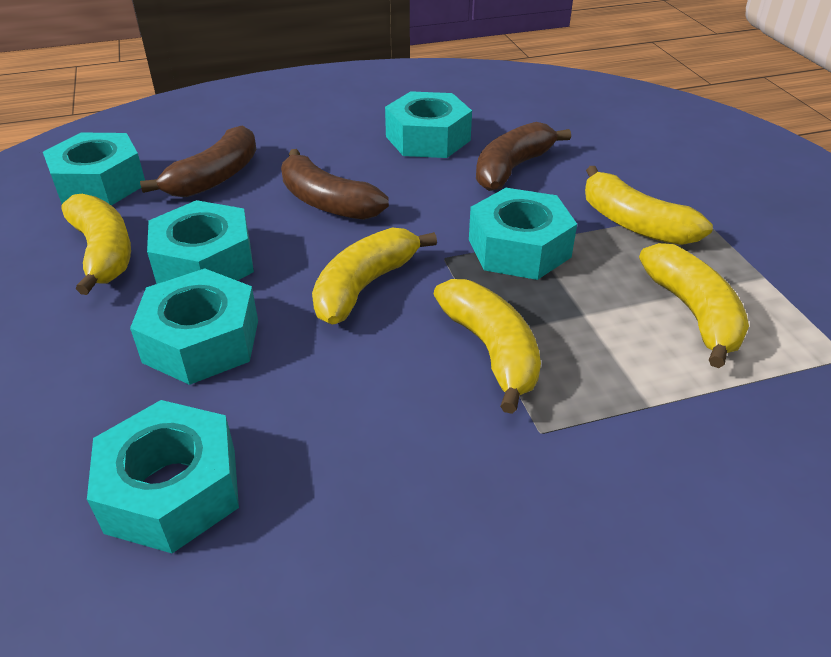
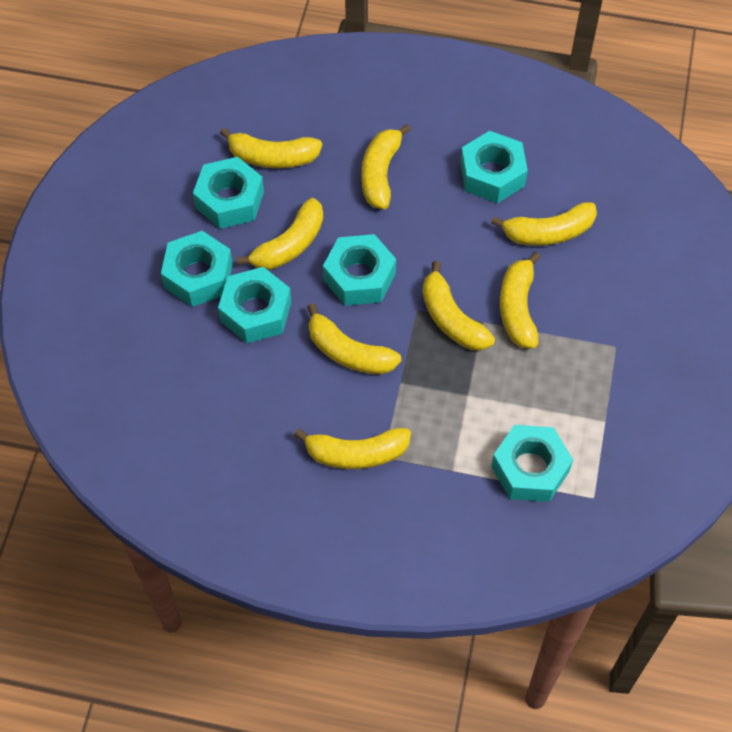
brown banana: 3 -> 0
yellow banana: 5 -> 8

